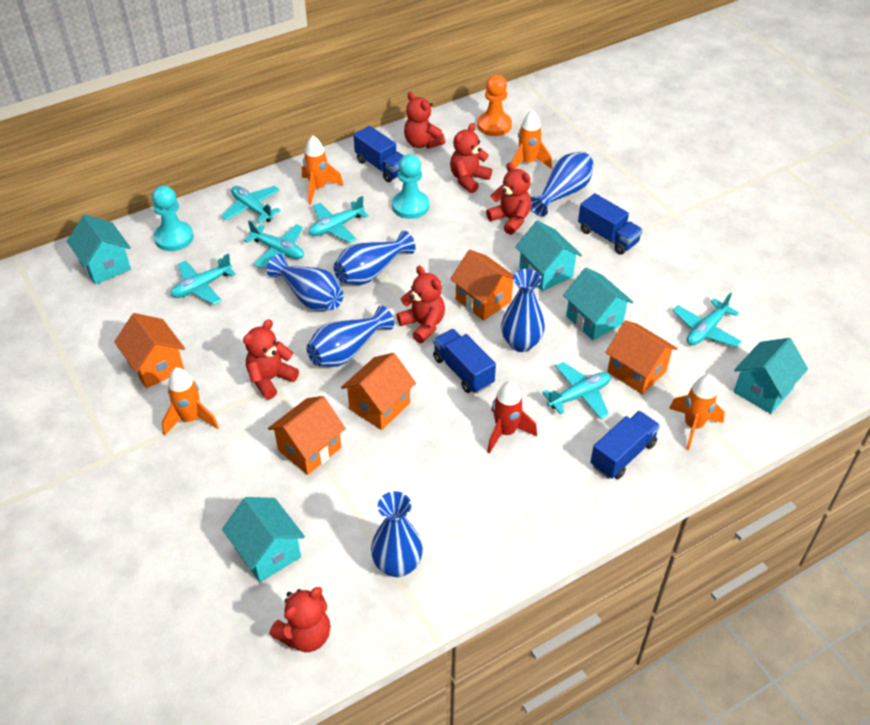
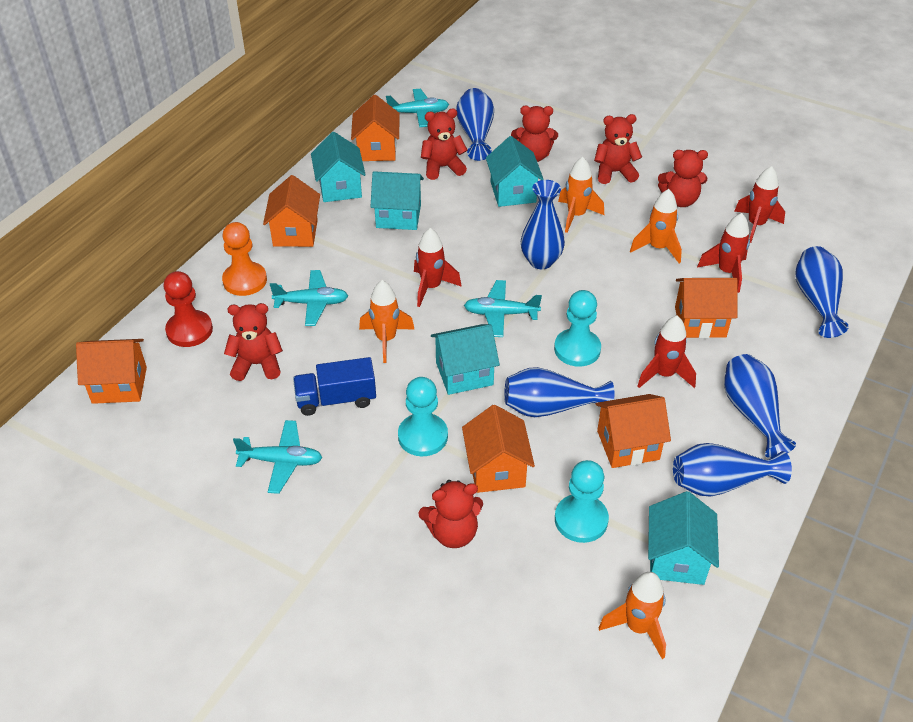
blue truck: 4 -> 1
orange house: 5 -> 6
red pawn: 0 -> 1
red rocket: 1 -> 4
turquoise pawn: 2 -> 3
turquoise plane: 6 -> 4

